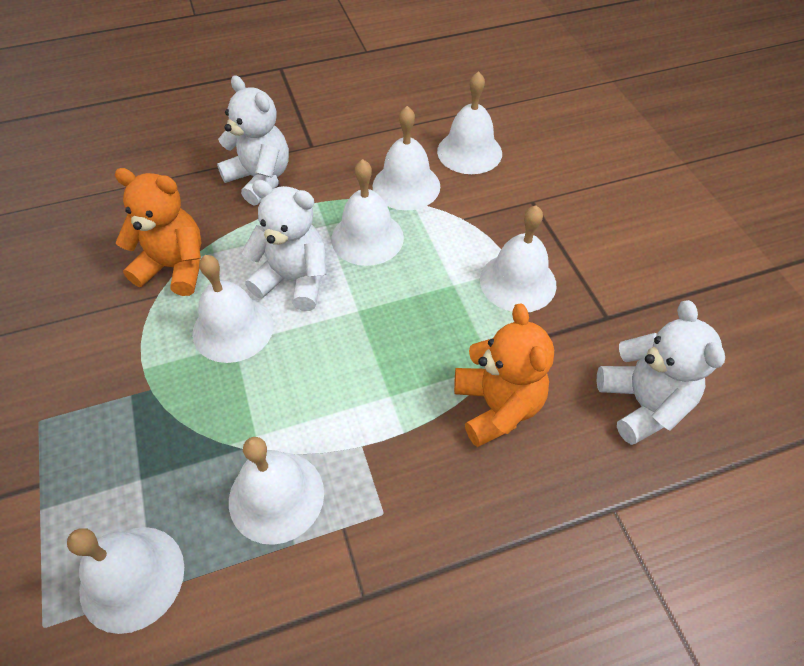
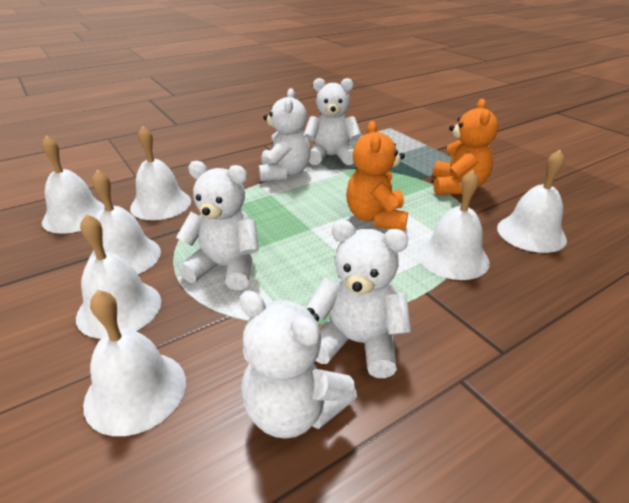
white teddy bear: 3 -> 5

